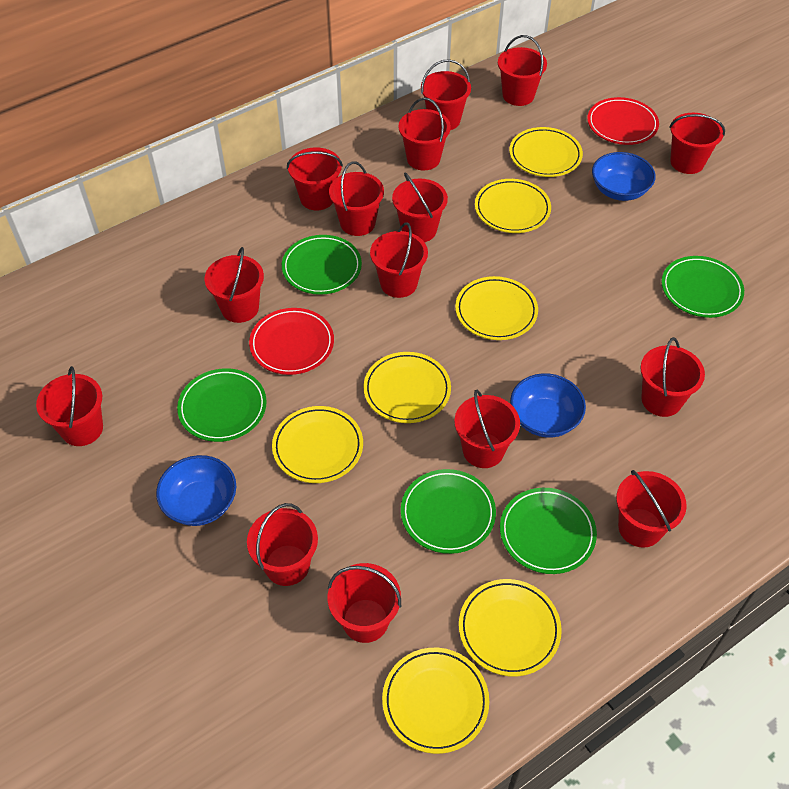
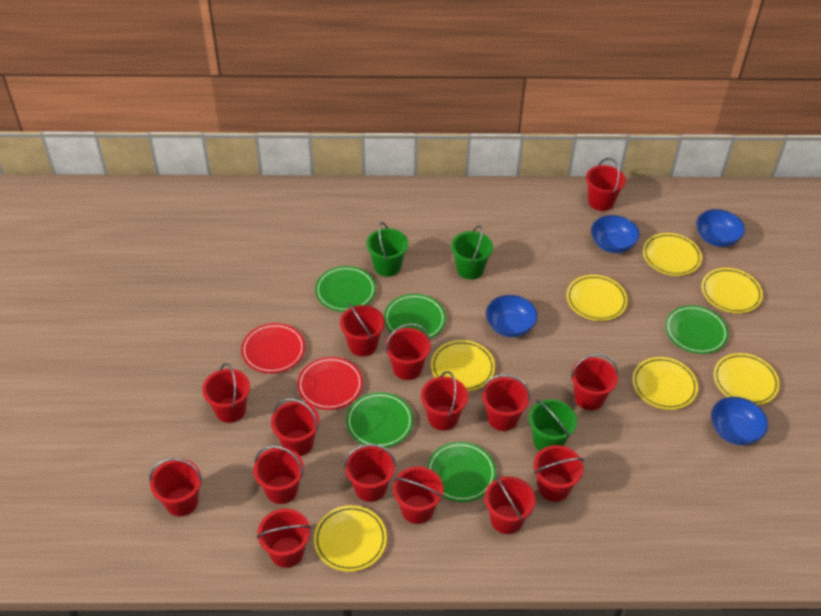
blue bowl: 3 -> 4
green bucket: 0 -> 3

